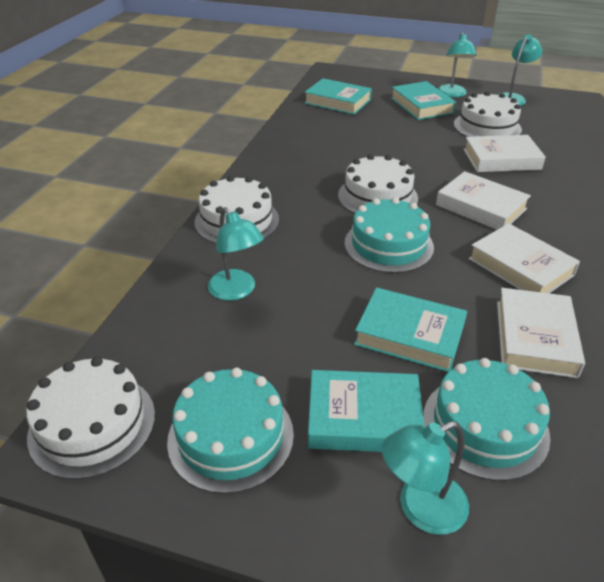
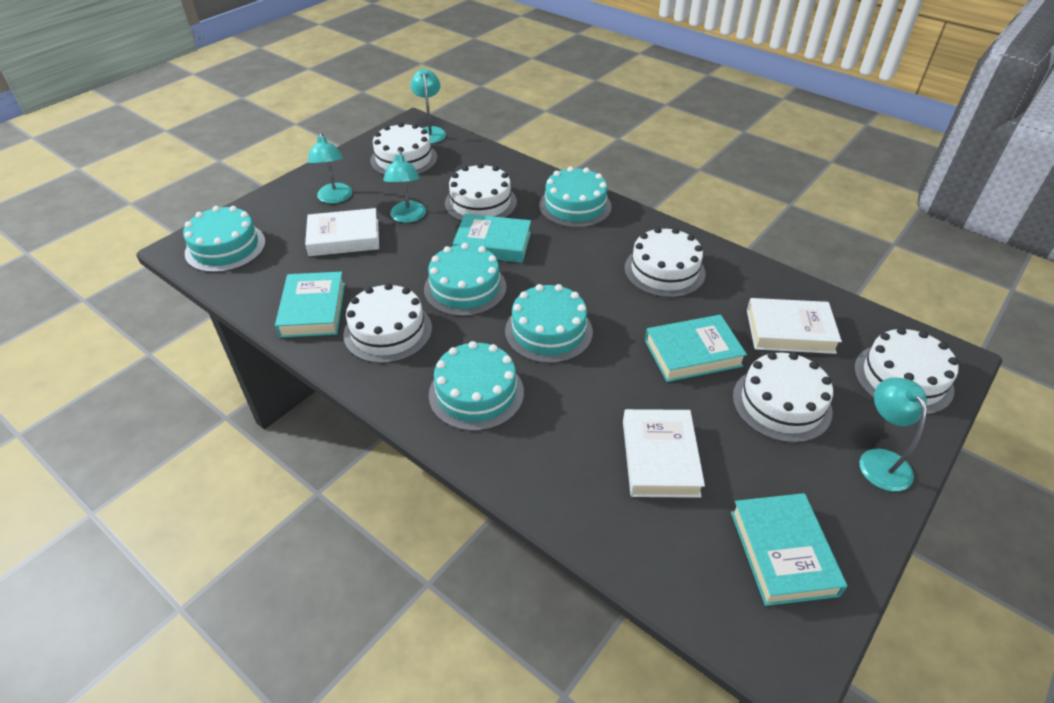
turquoise cake: 3 -> 5
white book: 4 -> 3
white cake: 4 -> 6

